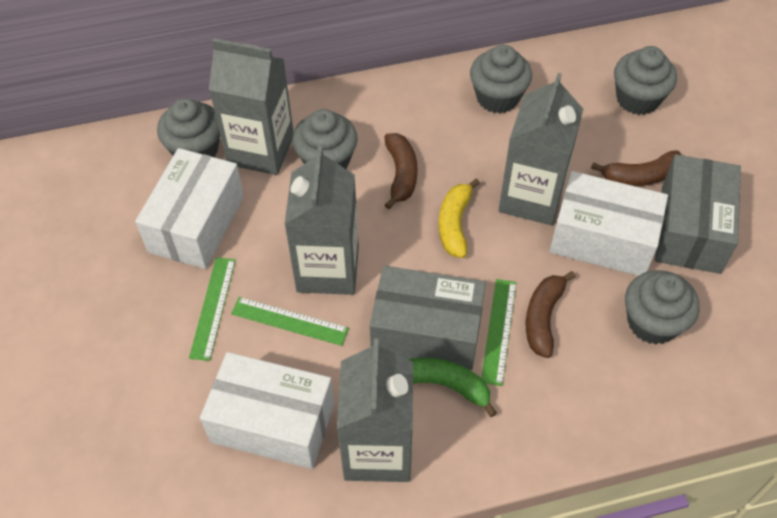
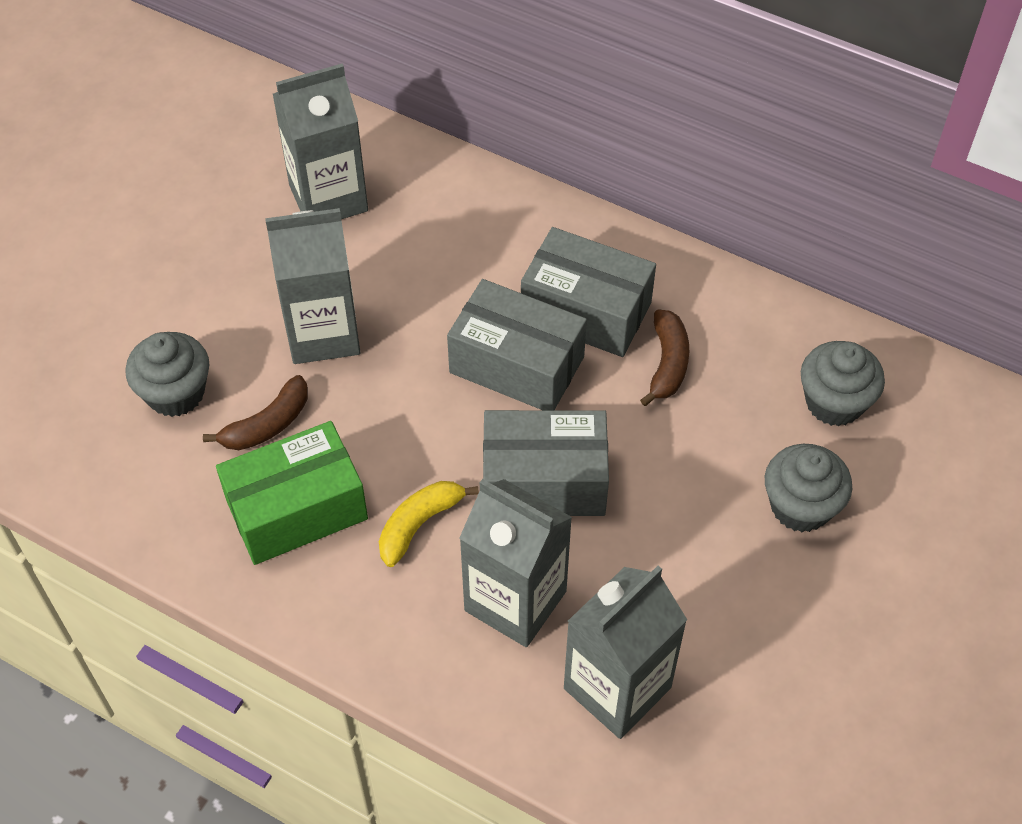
brown banana: 3 -> 2
green banana: 1 -> 0
green box: 0 -> 1
green ruler: 3 -> 0
grey box: 2 -> 3
grey cupcake: 5 -> 3
white box: 3 -> 0

